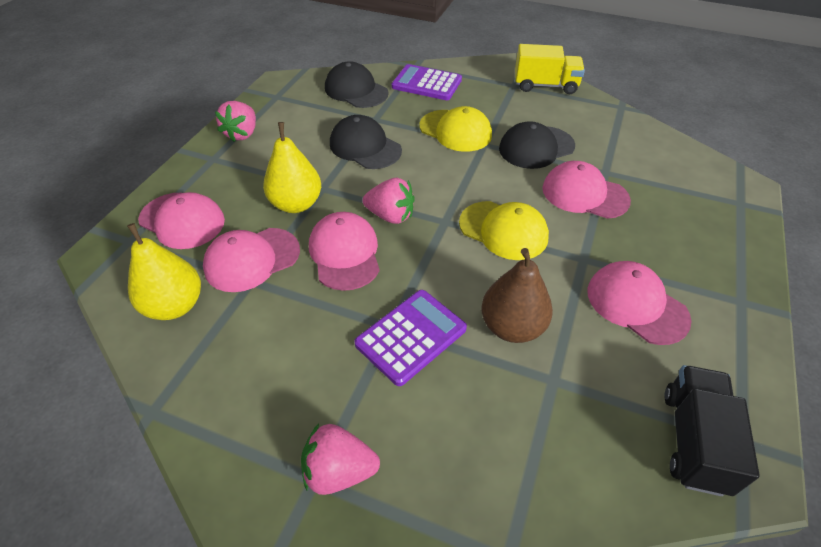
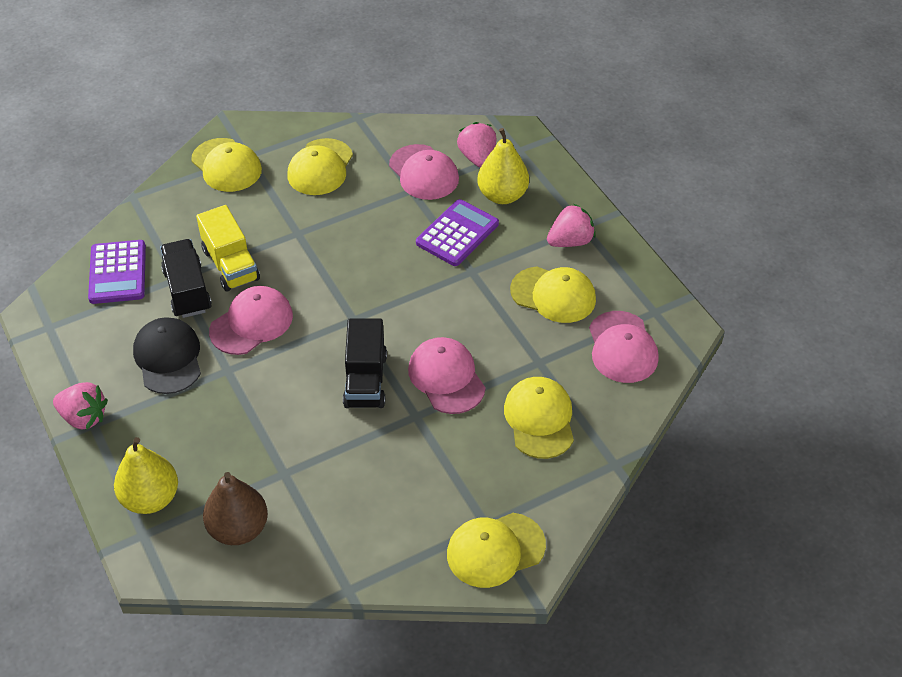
black cap: 3 -> 1
black truck: 1 -> 2
pink cap: 5 -> 4
yellow cap: 2 -> 5

